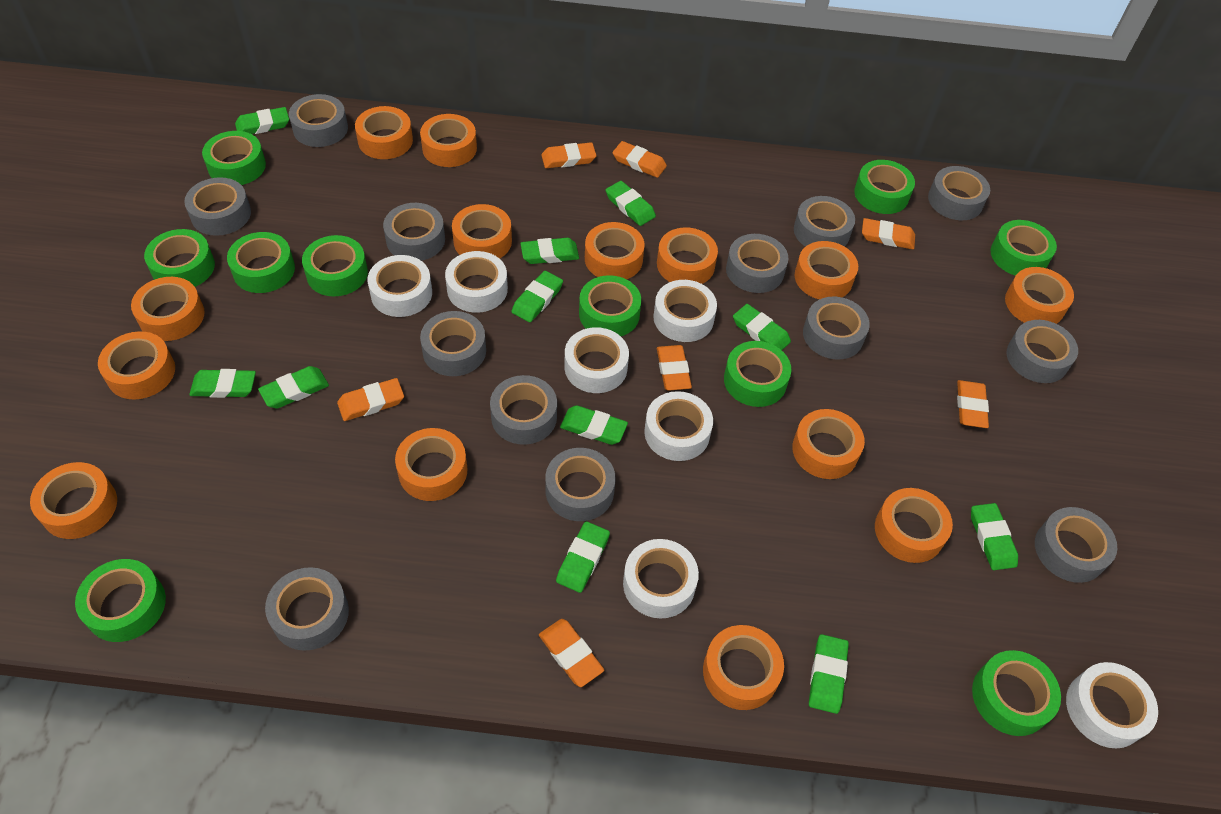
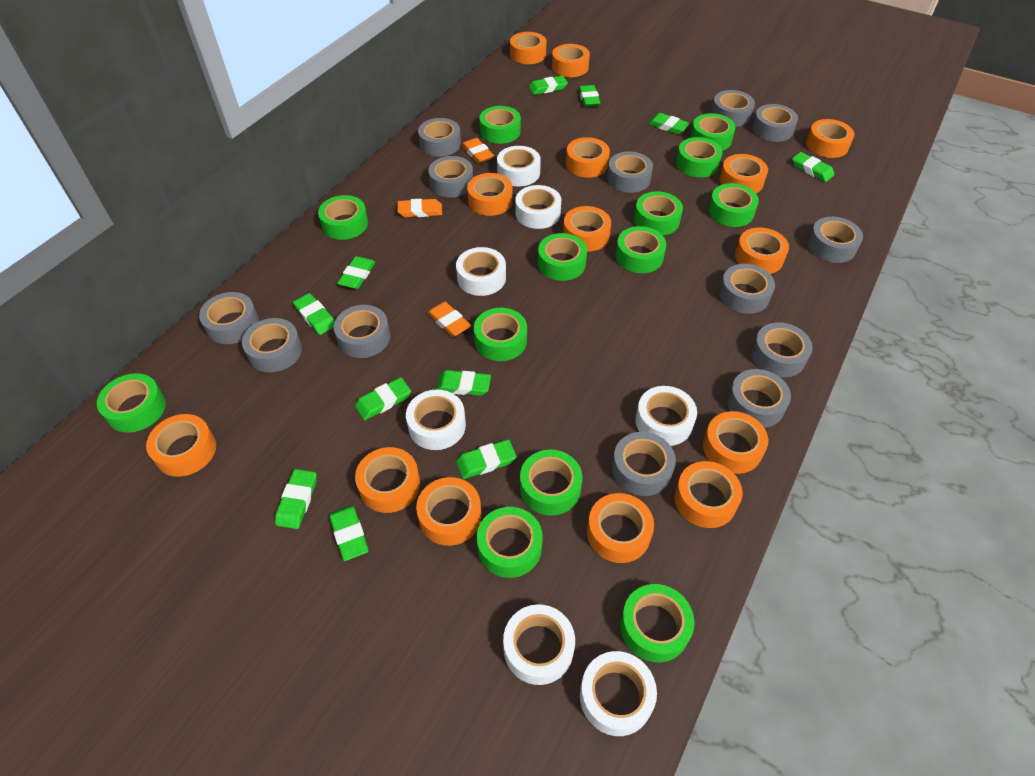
green tape: 10 -> 13
orange eraser: 7 -> 3

